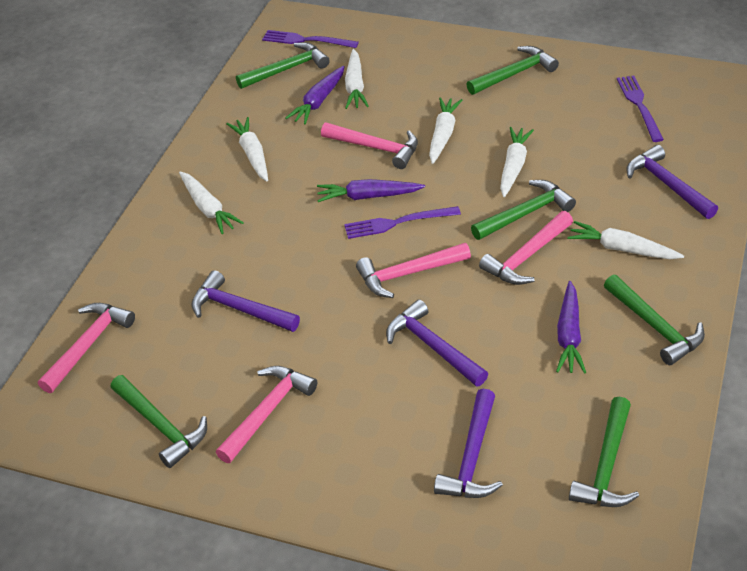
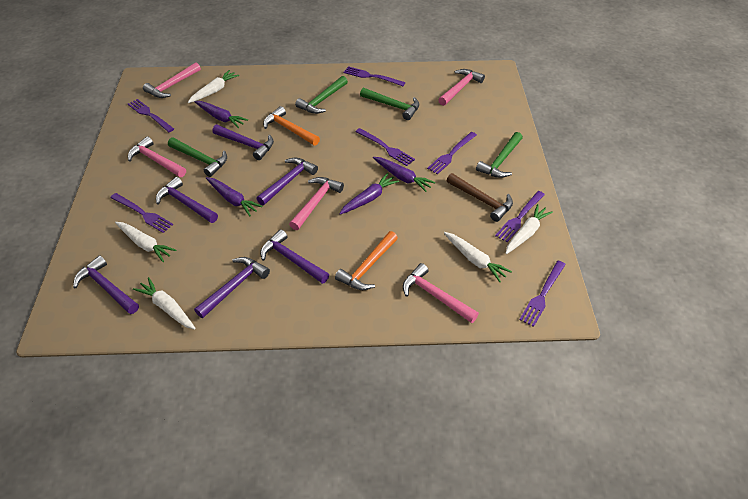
brown hammer: 0 -> 1
green hammer: 6 -> 4
orange hammer: 0 -> 2
purple carrot: 3 -> 4
purple fork: 3 -> 7
purple hammer: 4 -> 6
white carrot: 6 -> 5

